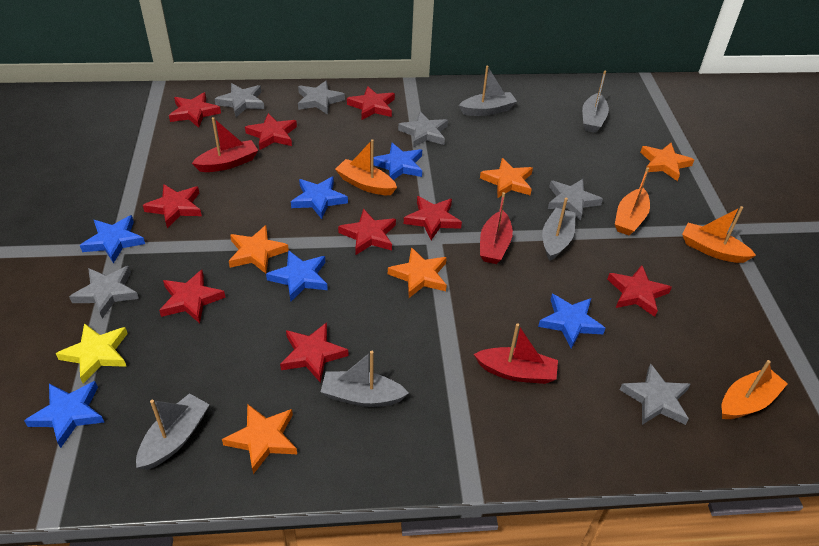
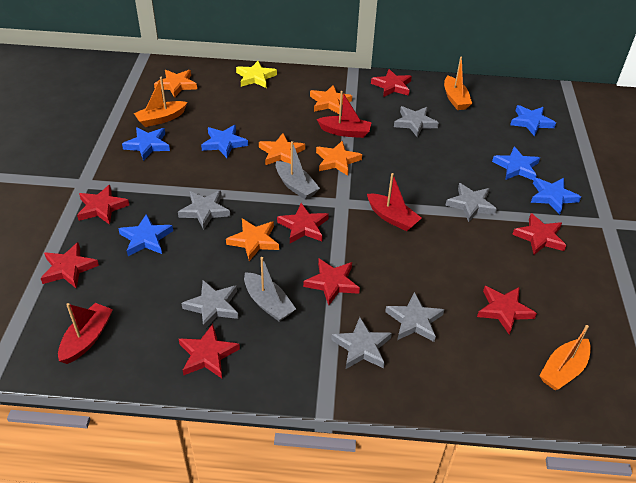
grey boat: 5 -> 2
orange boat: 4 -> 3
red star: 9 -> 8

